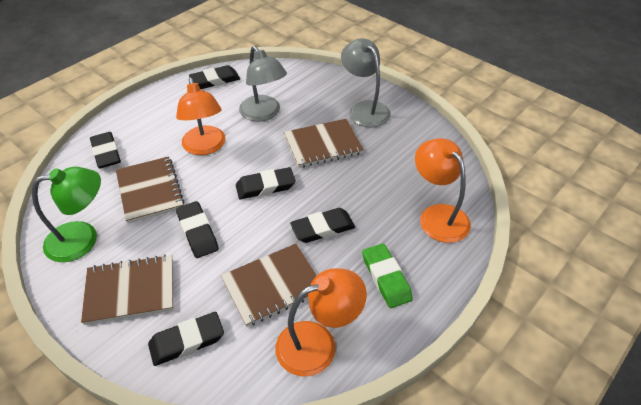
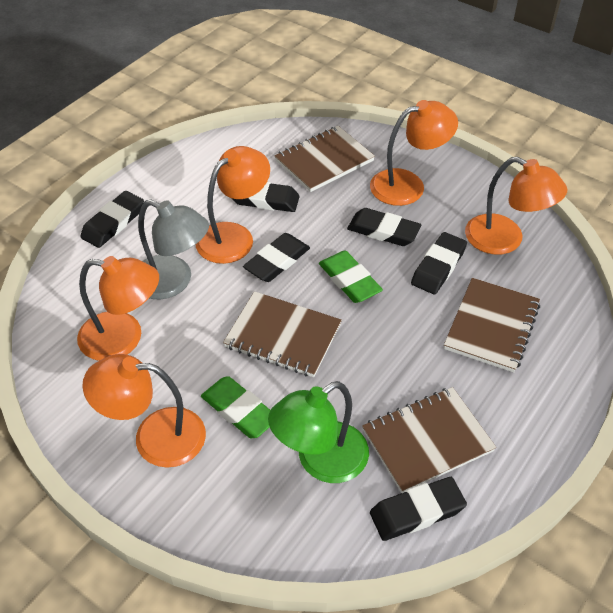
green eraser: 1 -> 2
grey lamp: 2 -> 1
orange lamp: 3 -> 5

